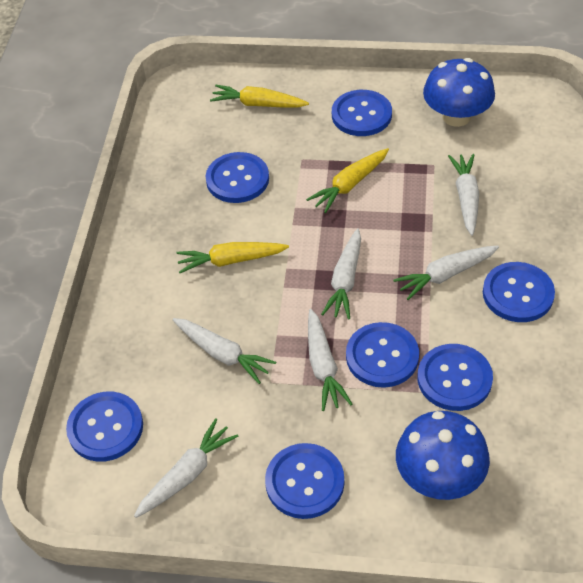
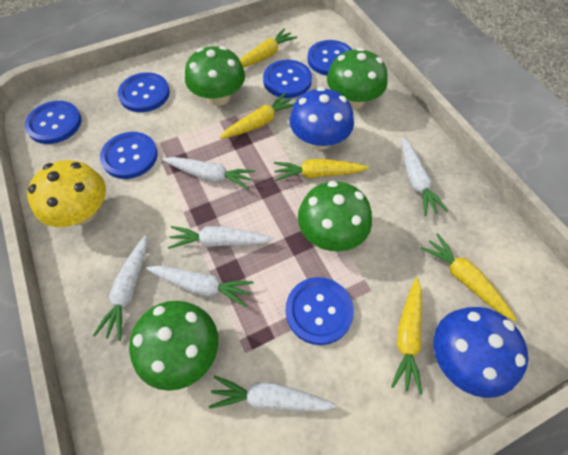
blue button: 7 -> 6
green mushroom: 0 -> 4
yellow carrot: 3 -> 5
yellow mushroom: 0 -> 1

